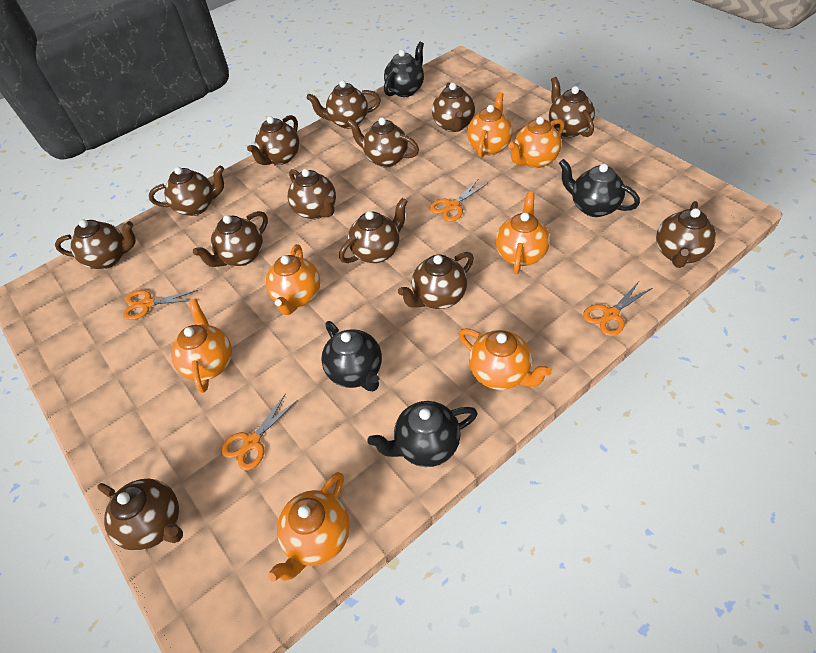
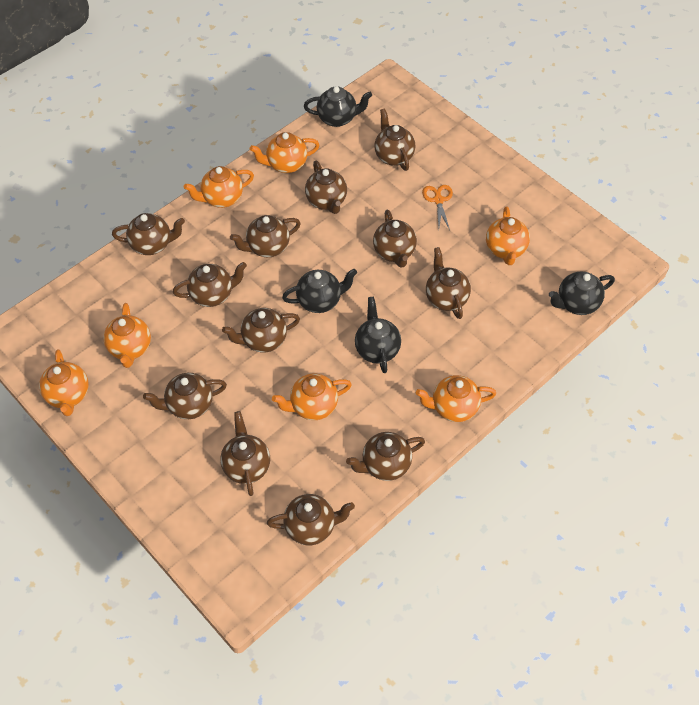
brown teapot: 13 -> 12
orange scissors: 4 -> 1

